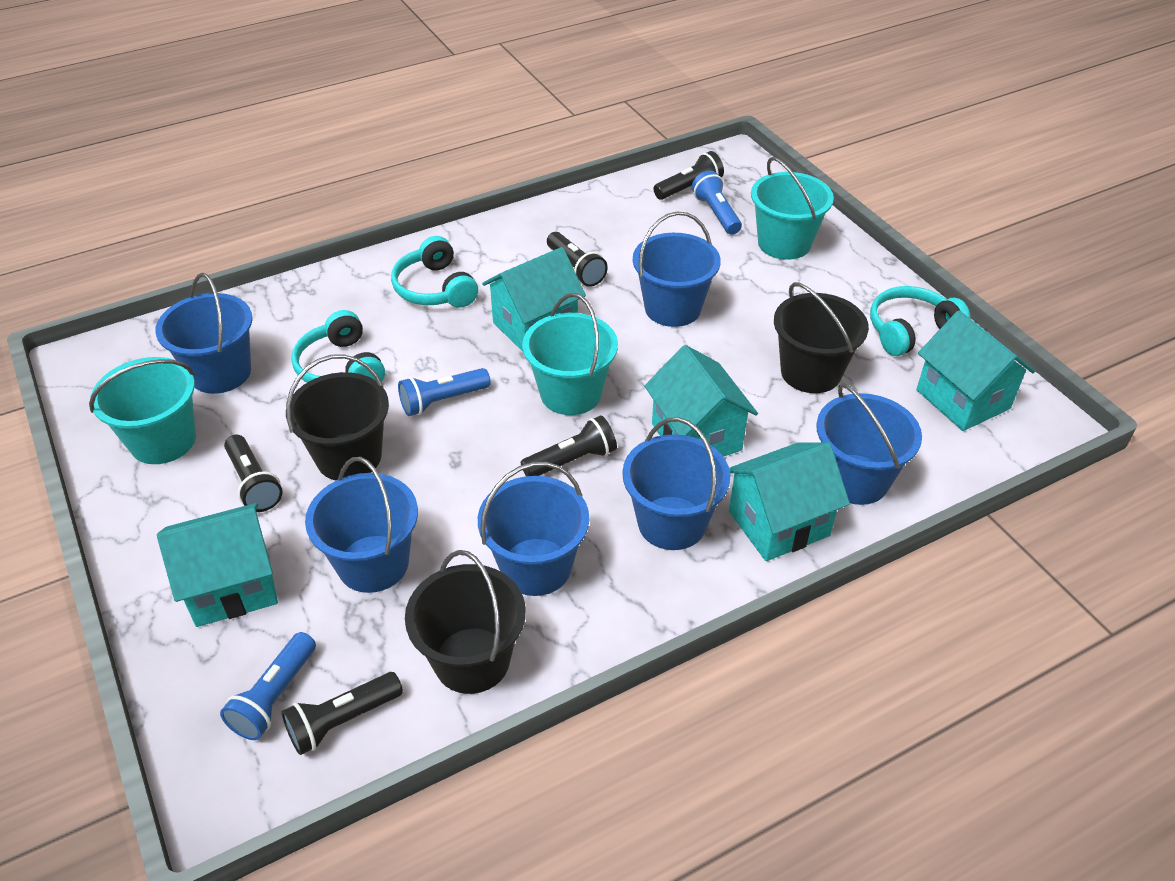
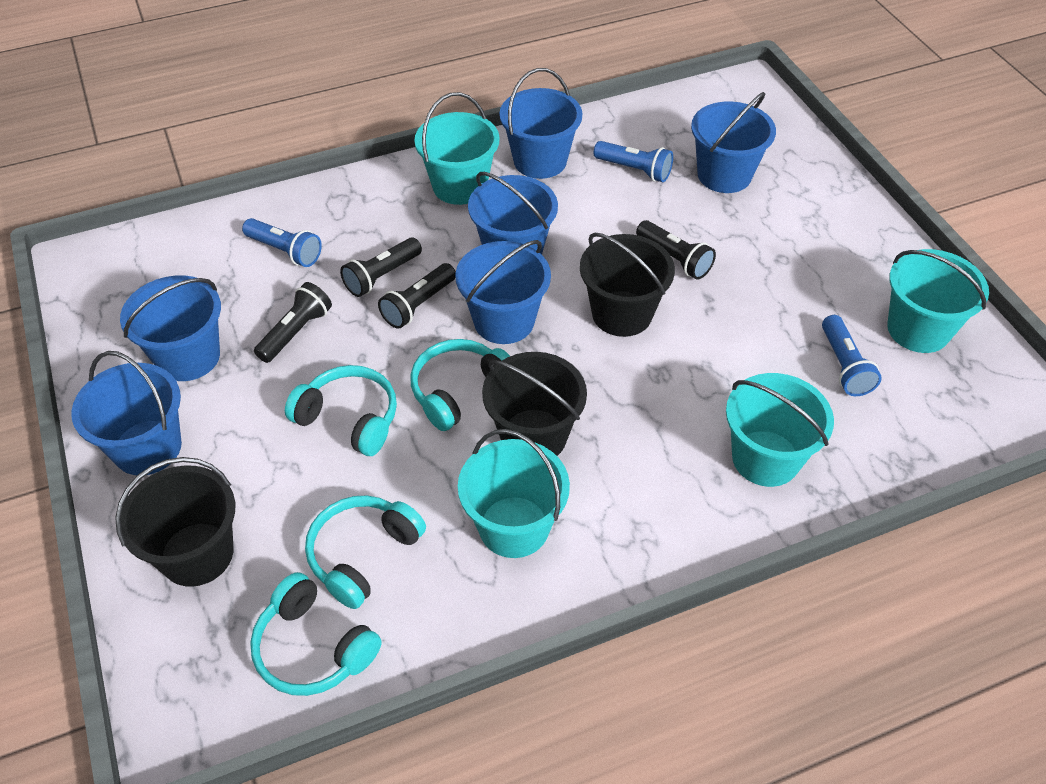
black flashlight: 5 -> 4
turquoise bucket: 3 -> 4
turquoise headphones: 3 -> 4
turquoise house: 5 -> 0

